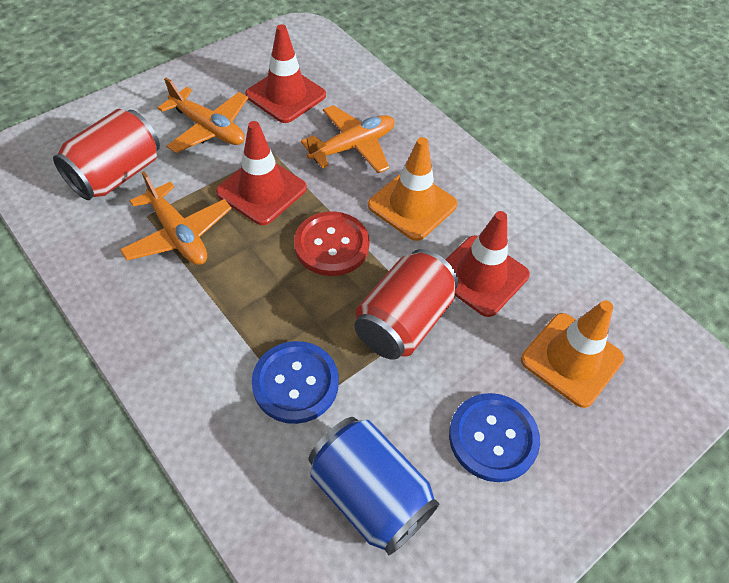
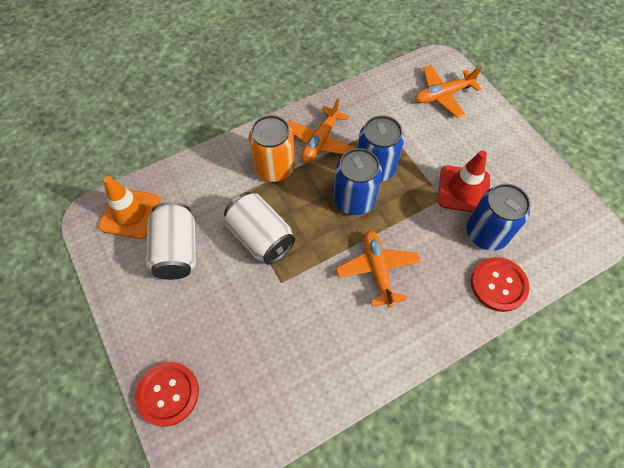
blue button: 2 -> 0
blue can: 1 -> 3
orange can: 0 -> 1
orange traffic cone: 2 -> 1
red button: 1 -> 2
red can: 2 -> 0
red traffic cone: 3 -> 1
white can: 0 -> 2

